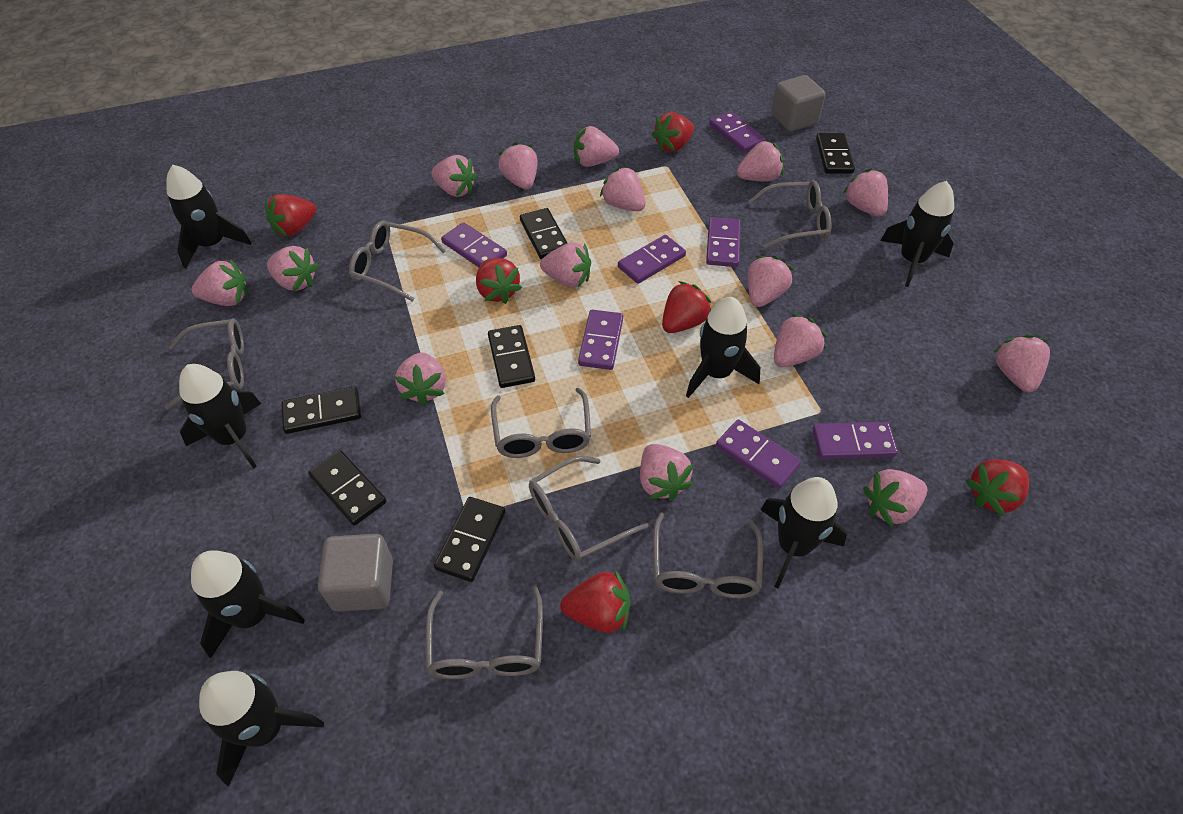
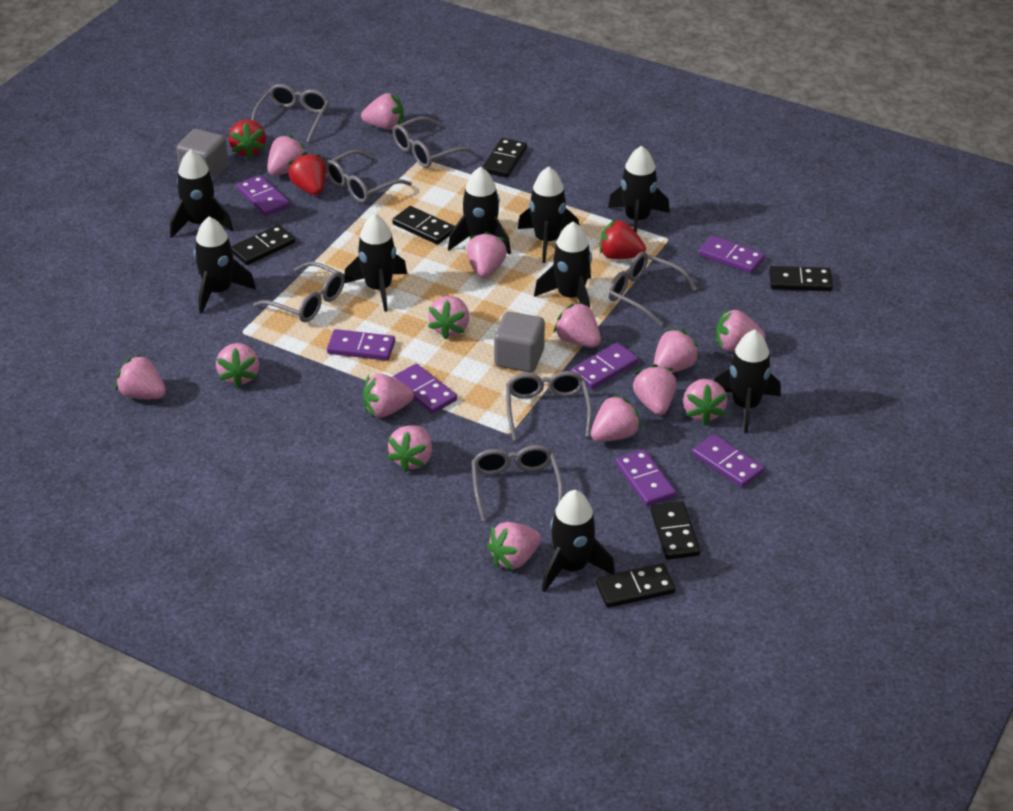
black rocket: 7 -> 9
red strawberry: 6 -> 3

